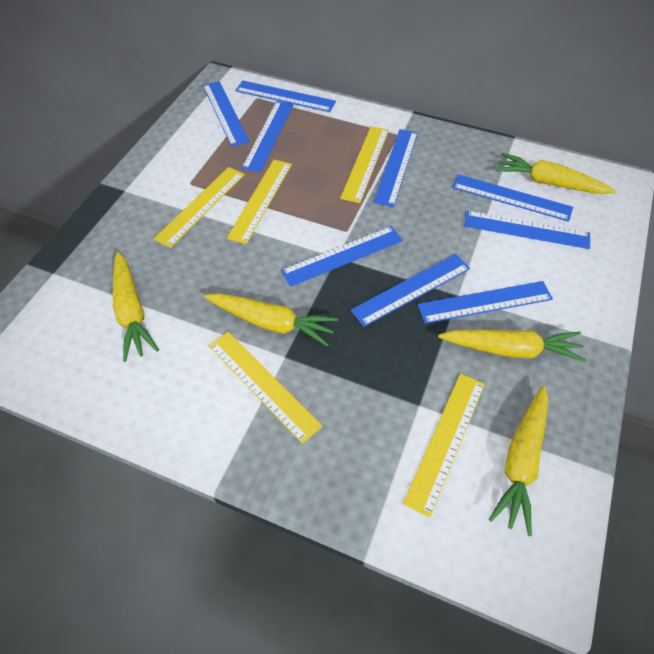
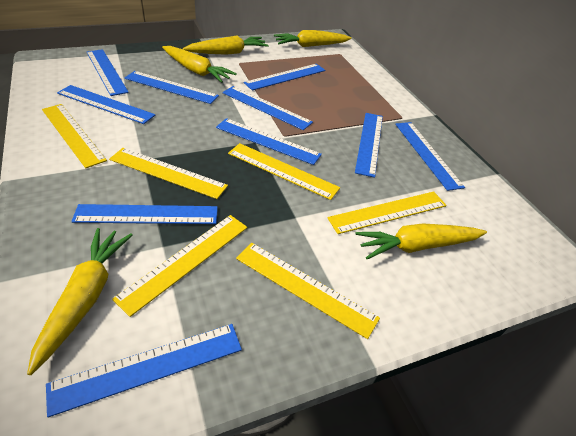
blue ruler: 9 -> 10
yellow ruler: 5 -> 6

